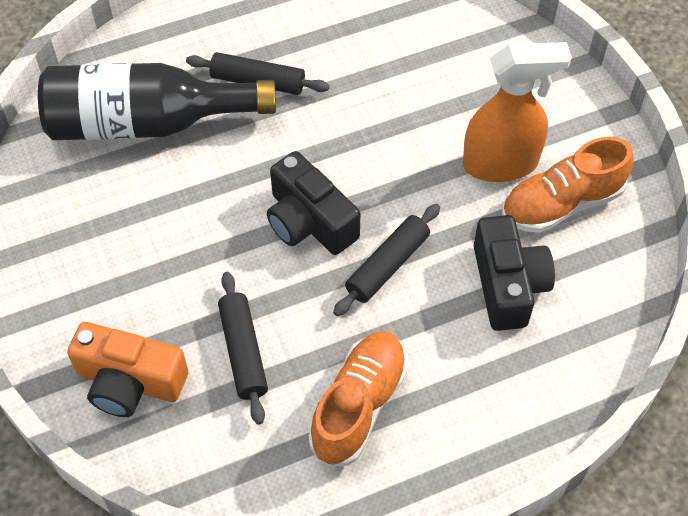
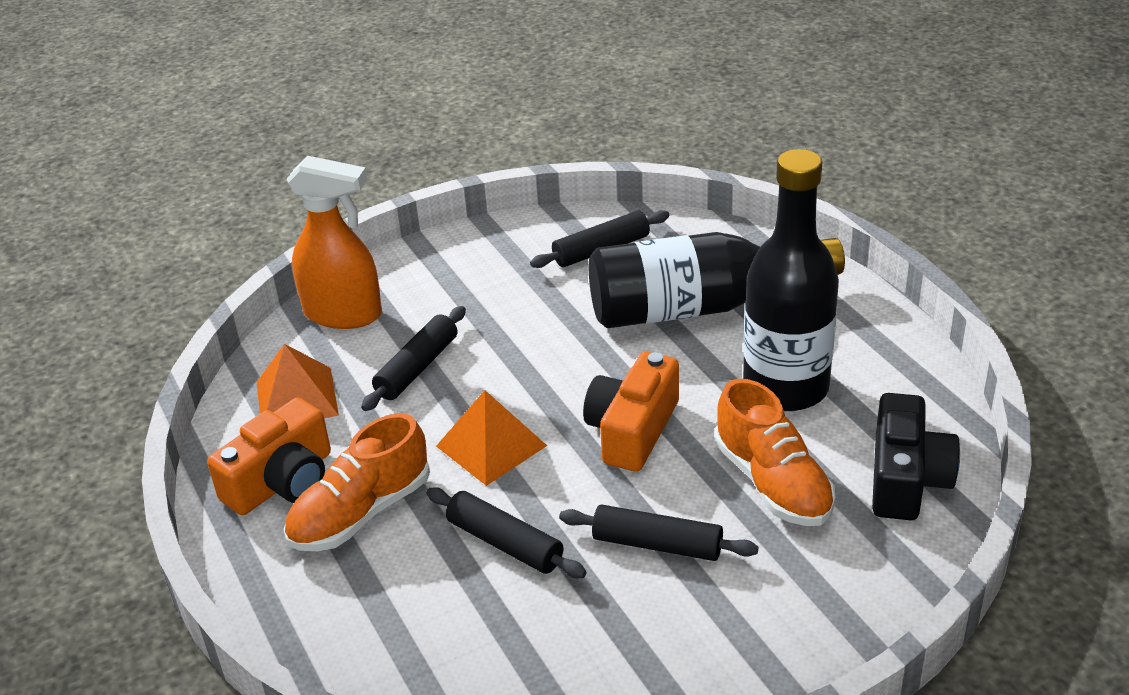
black bottle: 1 -> 2
black camera: 2 -> 1
black rolling pin: 3 -> 4
orange camera: 1 -> 2
orange pyramid: 0 -> 2

